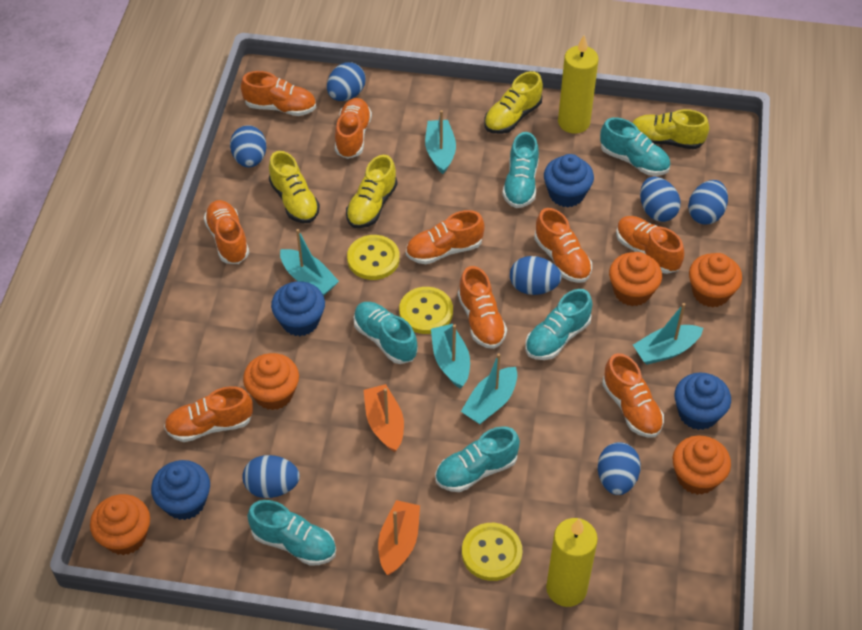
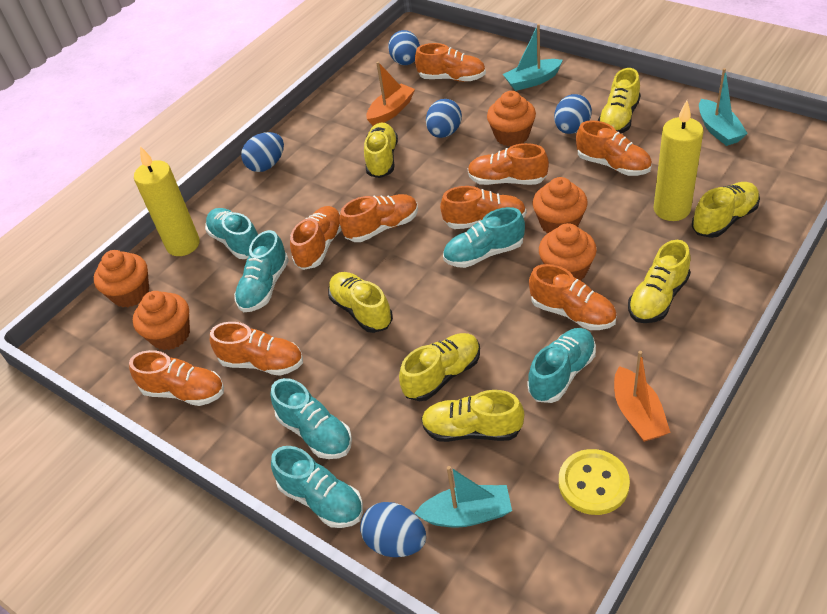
blue cupcake: 4 -> 0
blue egg: 7 -> 5
turquoise boat: 5 -> 3
yellow button: 3 -> 1
yellow shoe: 4 -> 7

